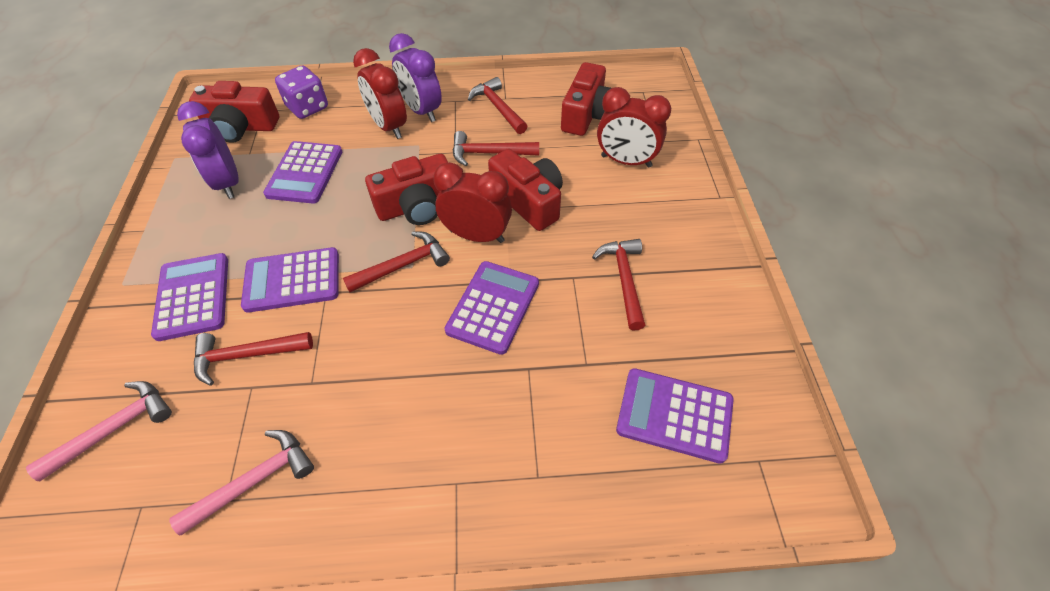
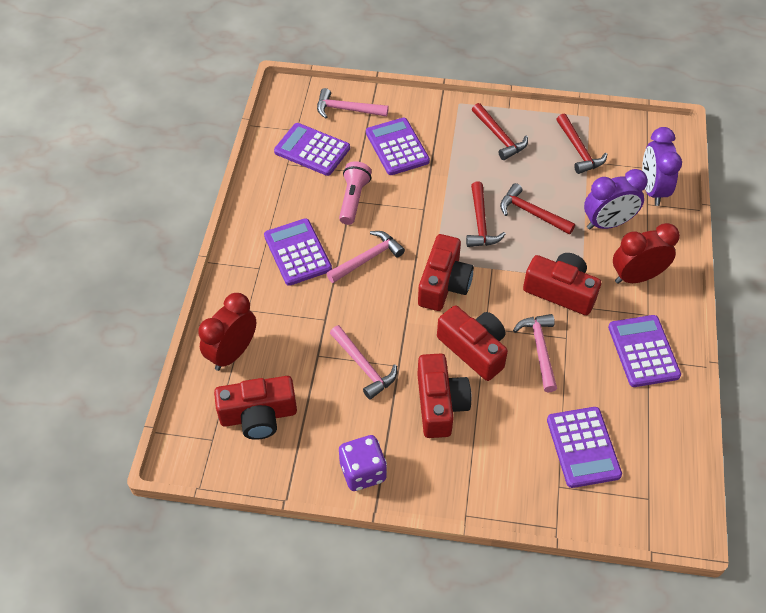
pink flashlight: 0 -> 1
pink hammer: 2 -> 4
red camera: 4 -> 5
red clock: 3 -> 2
red hammer: 5 -> 4

